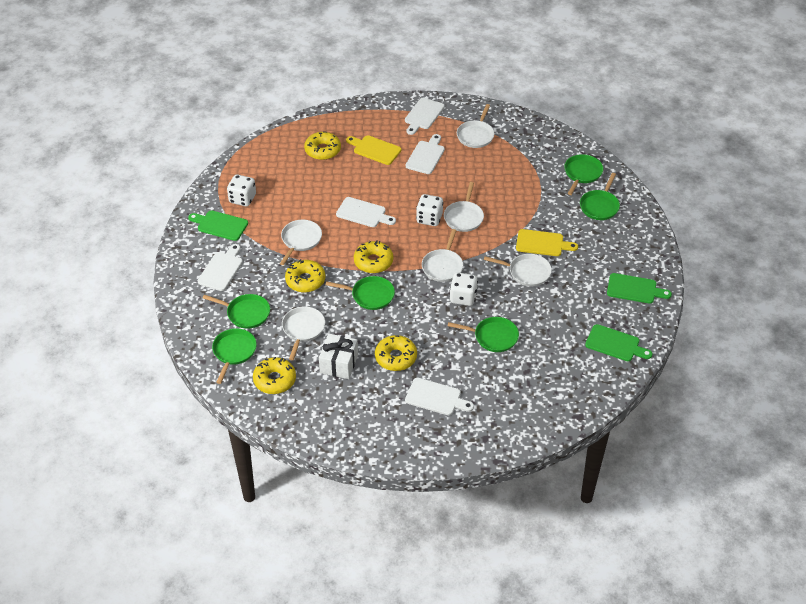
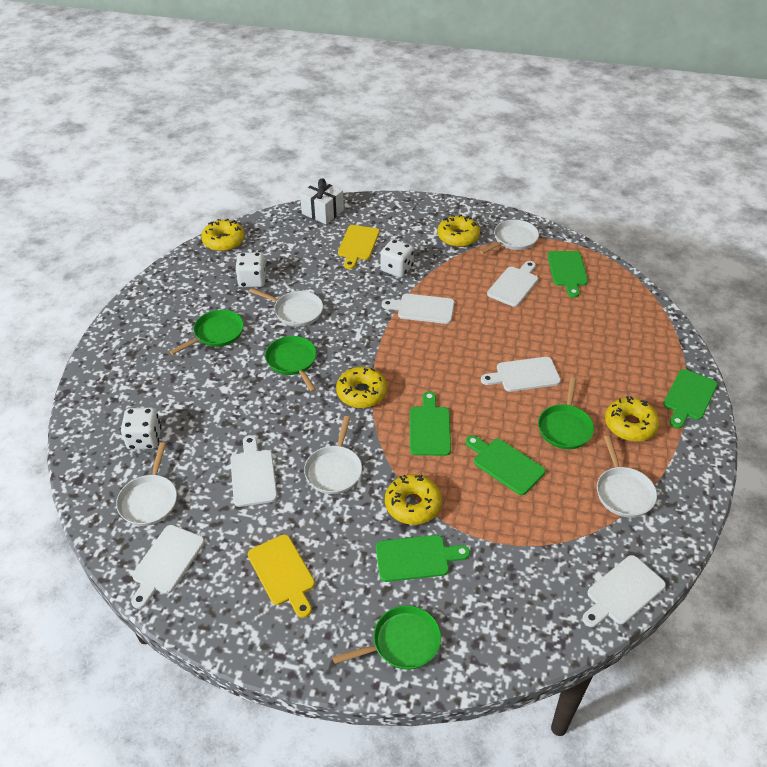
green cutting board: 3 -> 5
green pan: 6 -> 4
white cutting board: 5 -> 6
white pan: 6 -> 5

